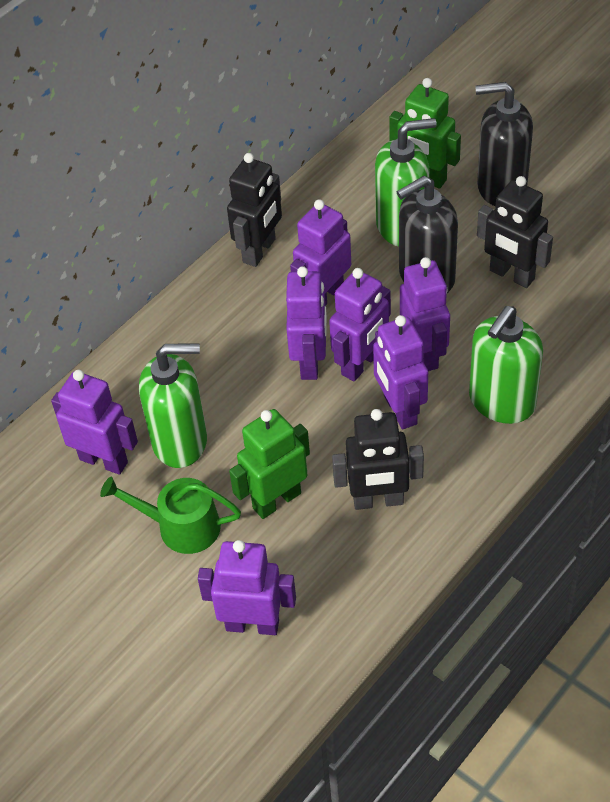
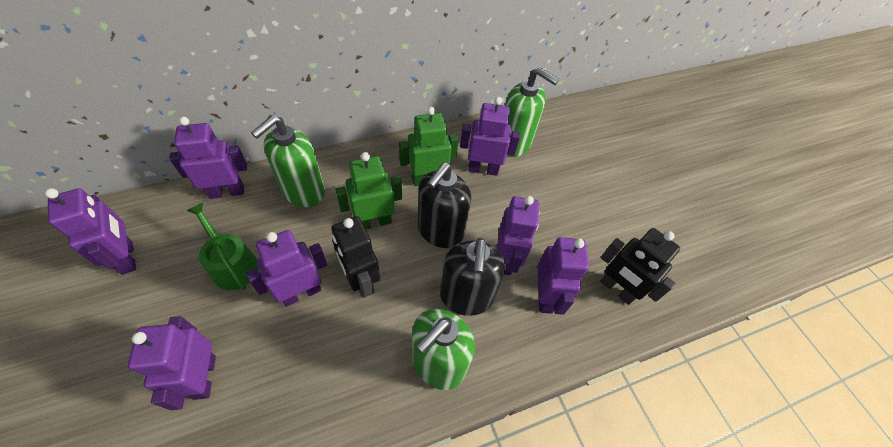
black robot: 3 -> 2

